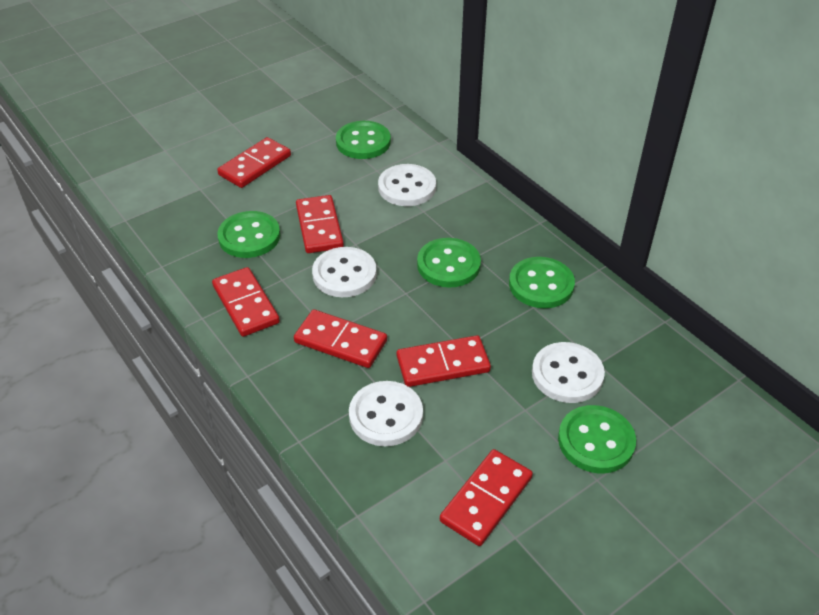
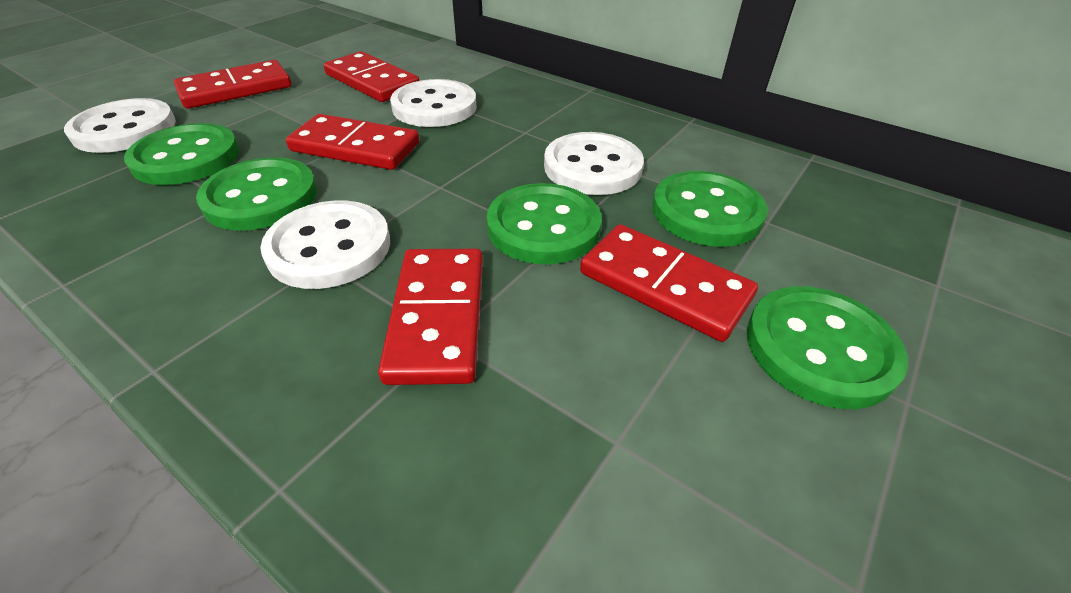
red domino: 6 -> 5

